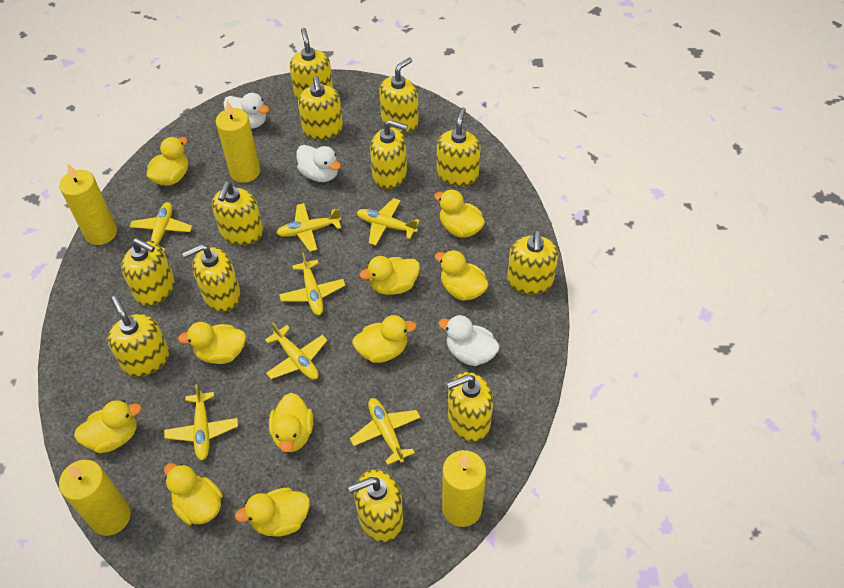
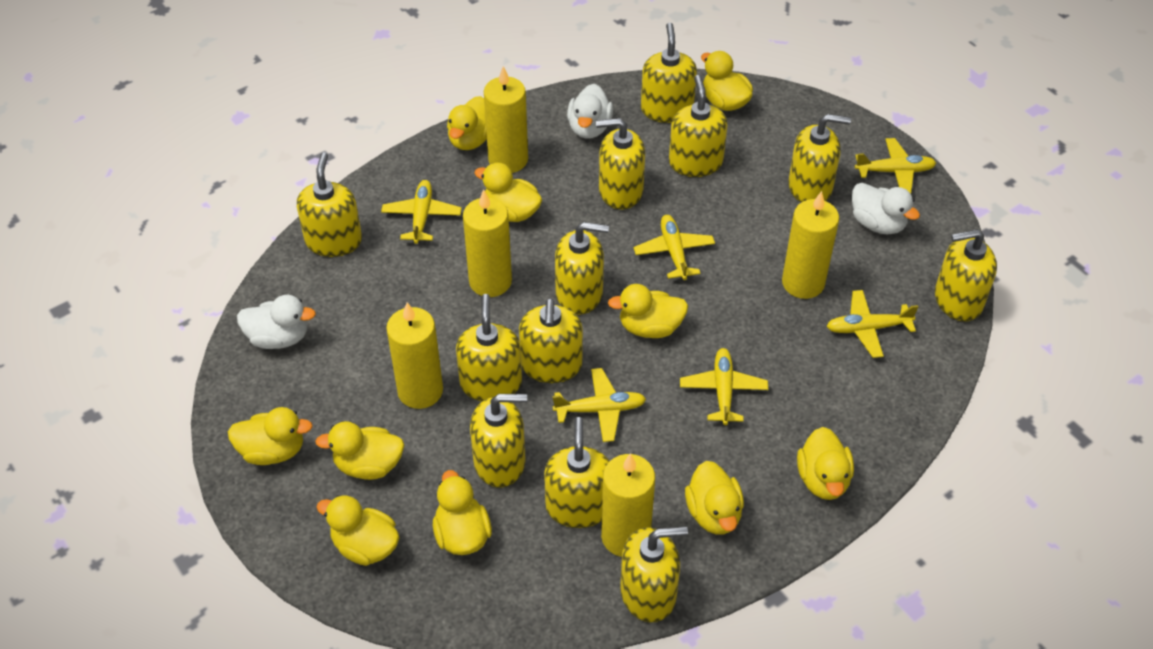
yellow candle: 4 -> 5
yellow plane: 7 -> 6

